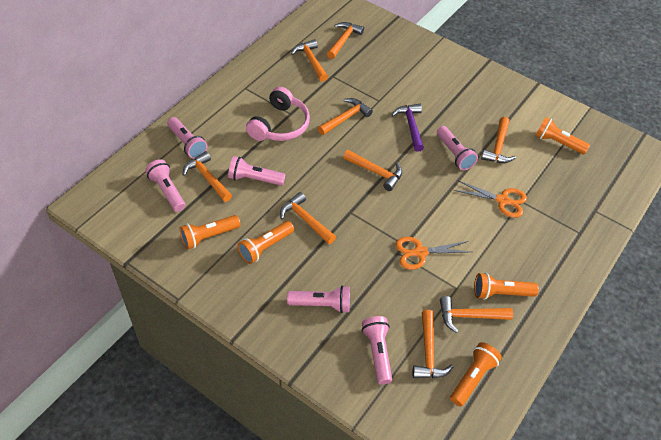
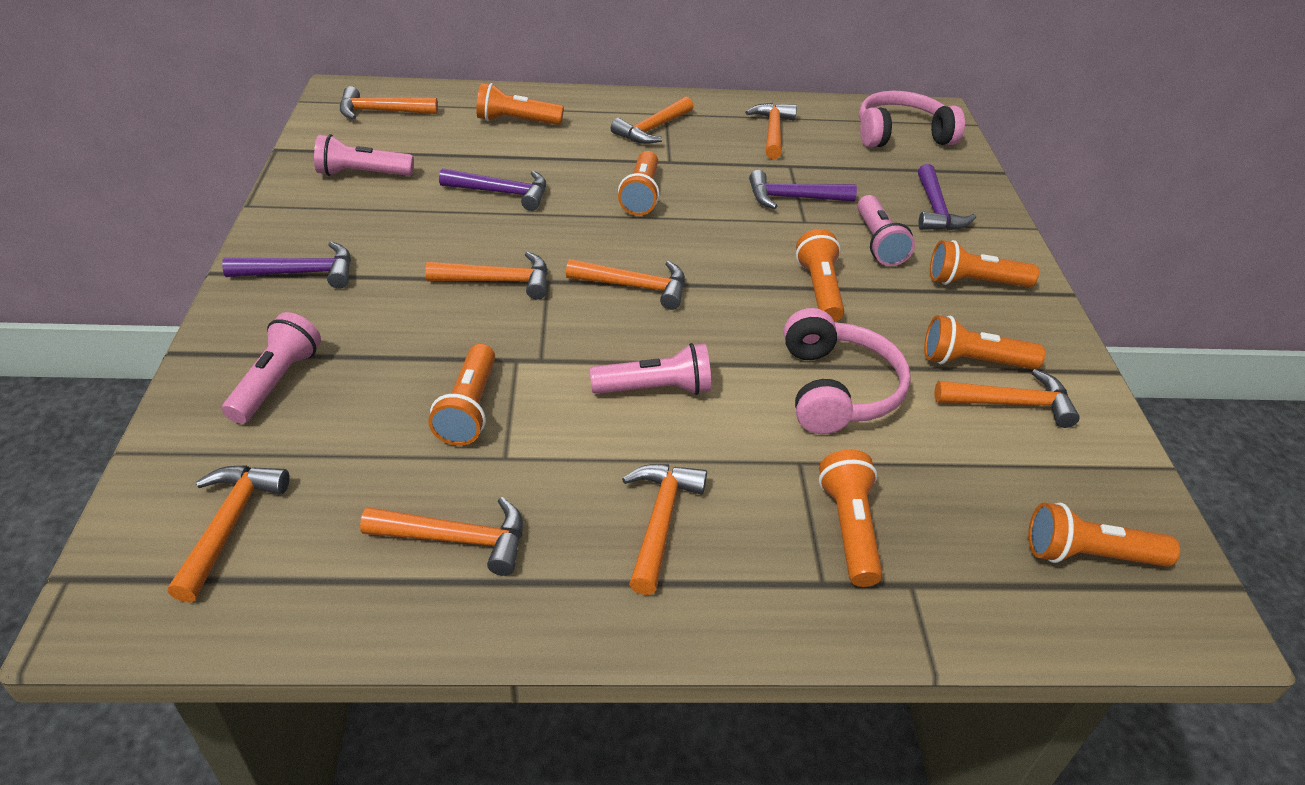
orange flashlight: 5 -> 8
orange scissors: 2 -> 0
pink flashlight: 6 -> 4
pink headphones: 1 -> 2
purple hammer: 1 -> 4

